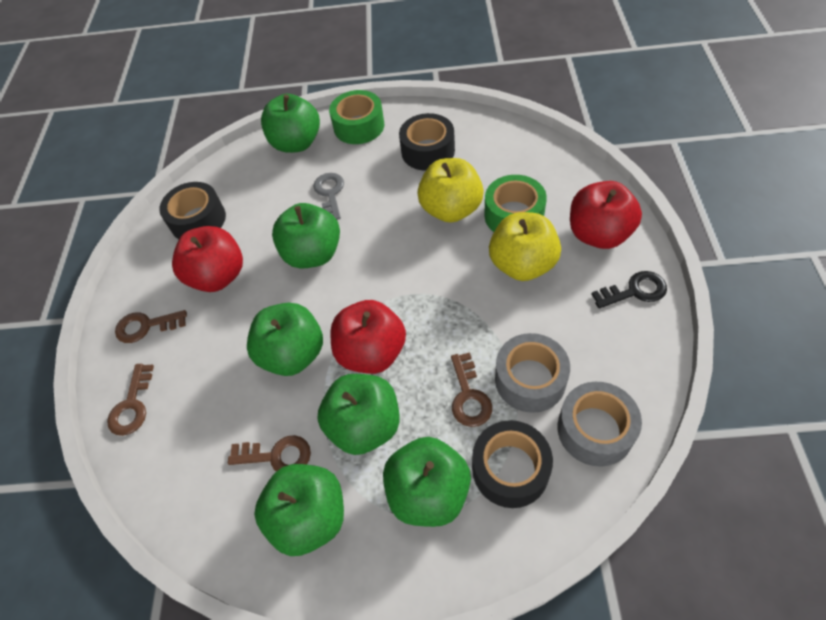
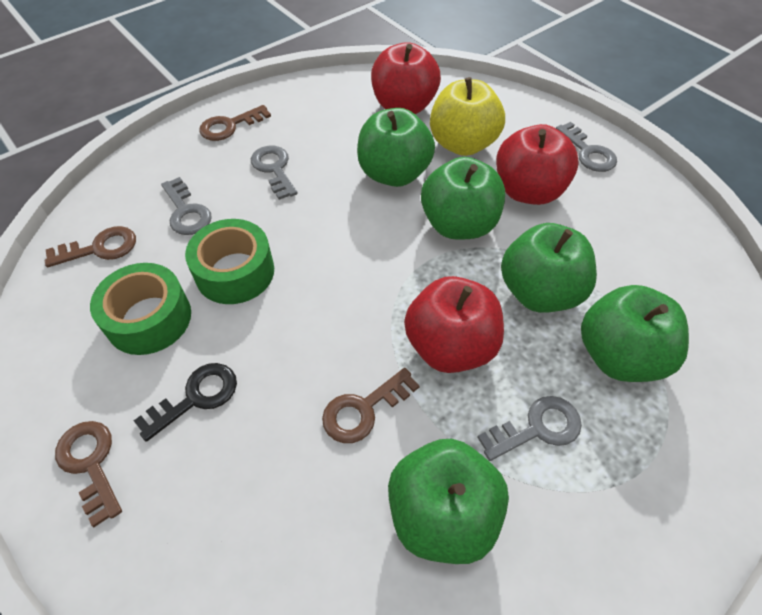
black tape: 3 -> 0
green apple: 6 -> 5
grey key: 1 -> 4
grey tape: 2 -> 0
yellow apple: 2 -> 1

